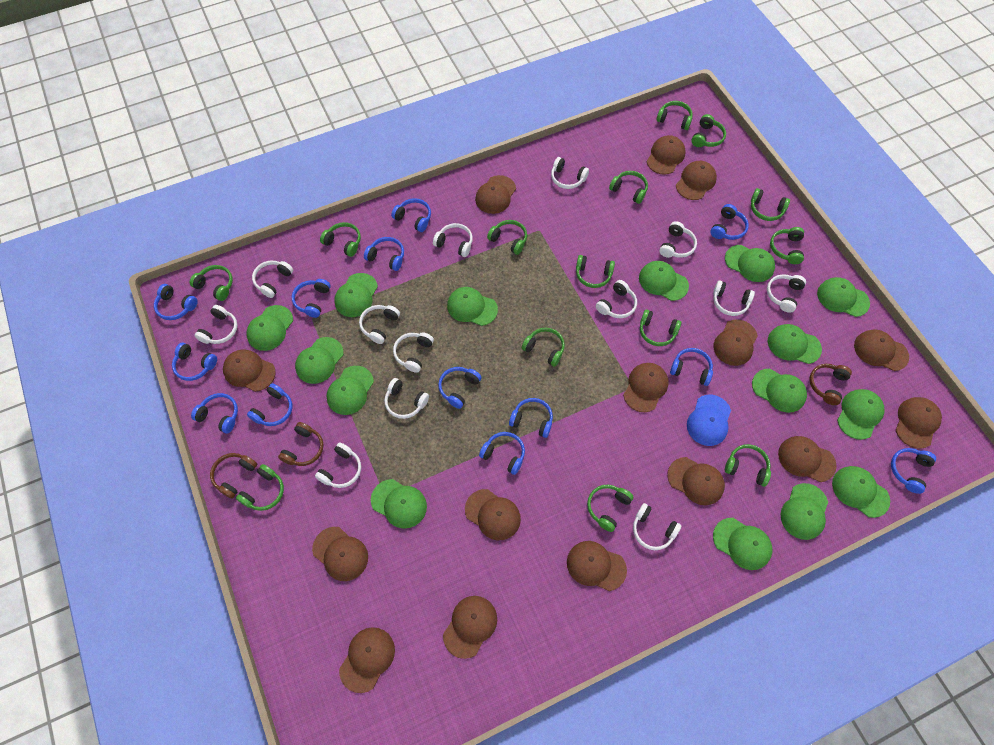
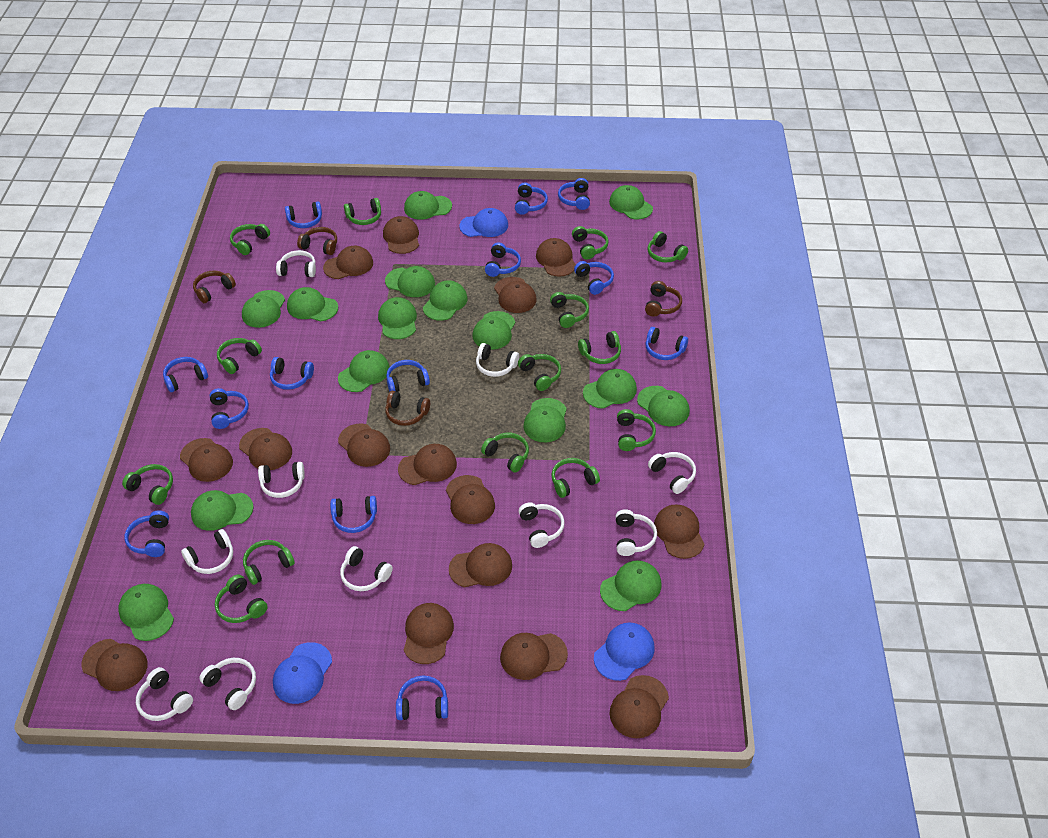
blue cap: 1 -> 3
brown headphones: 3 -> 4
white headphones: 13 -> 10

